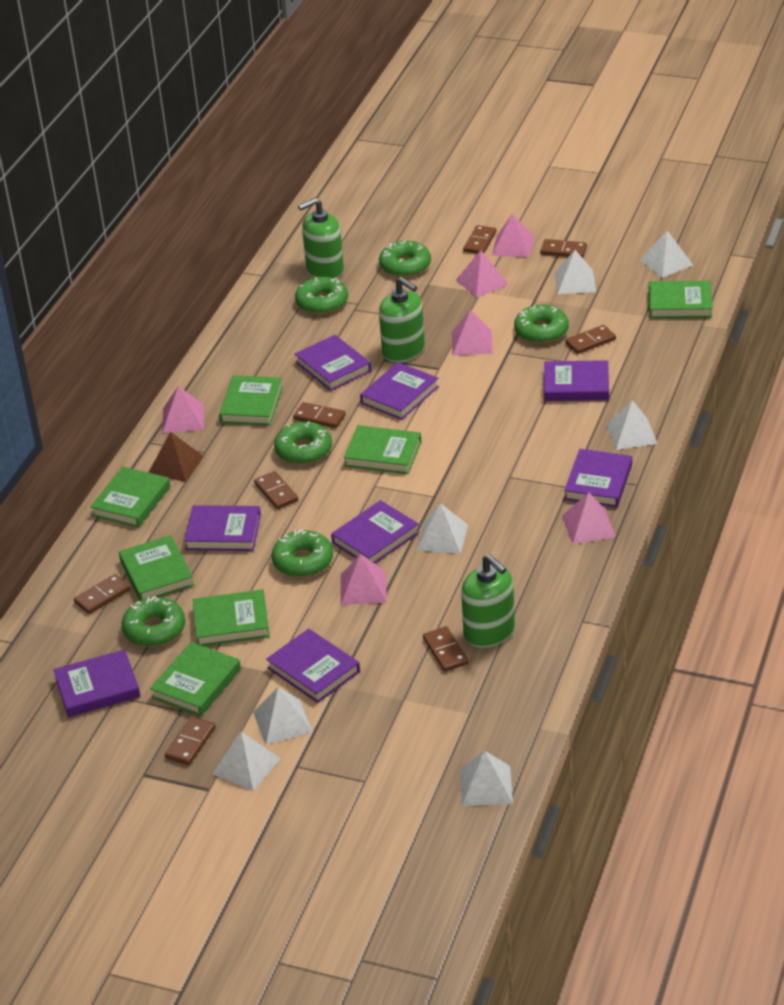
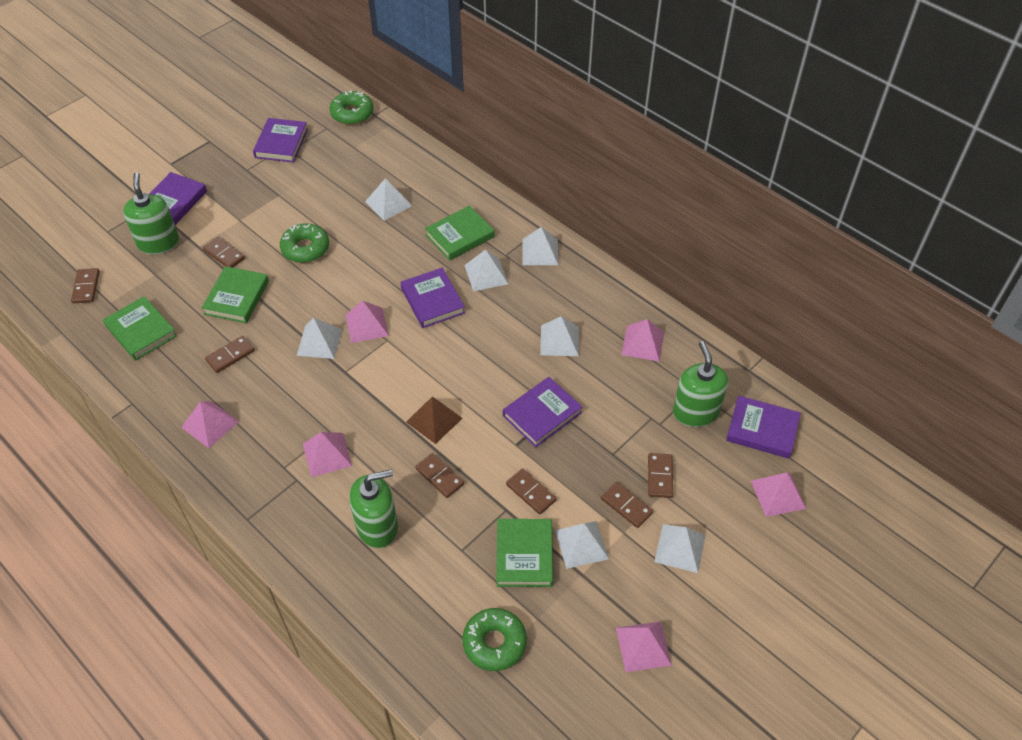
brown domino: 8 -> 7
green book: 7 -> 4
green donut: 6 -> 3
purple book: 8 -> 5

